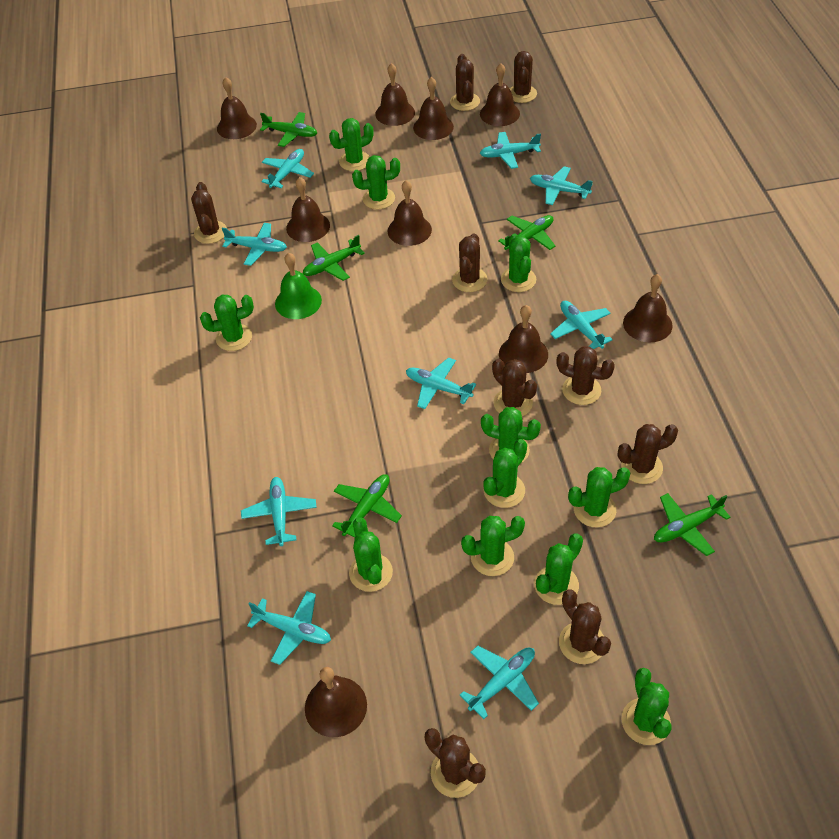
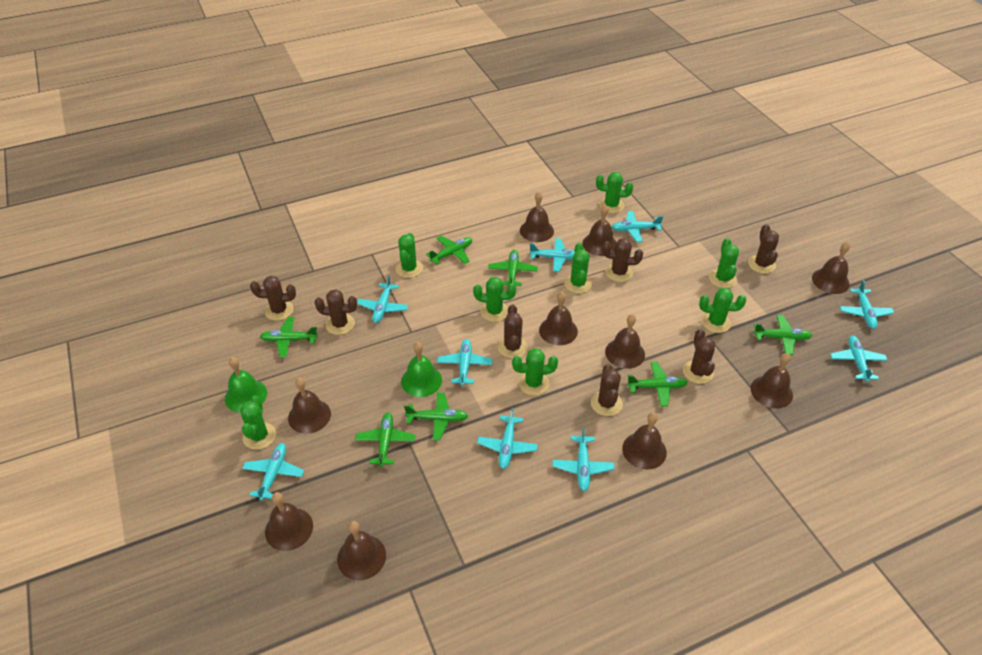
brown bell: 9 -> 10
brown cactus: 9 -> 7
green bell: 1 -> 2
green cactus: 11 -> 8
green plane: 5 -> 7

